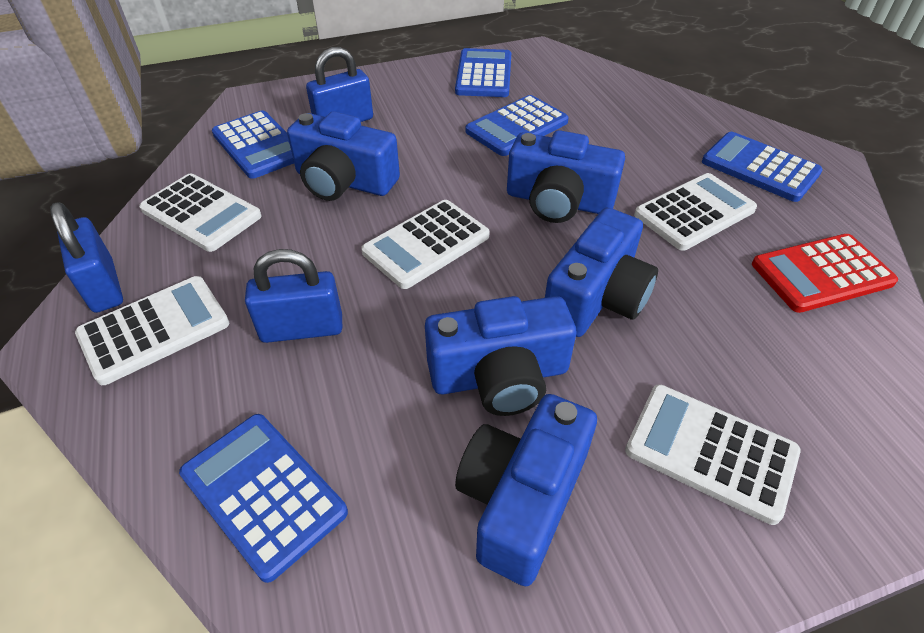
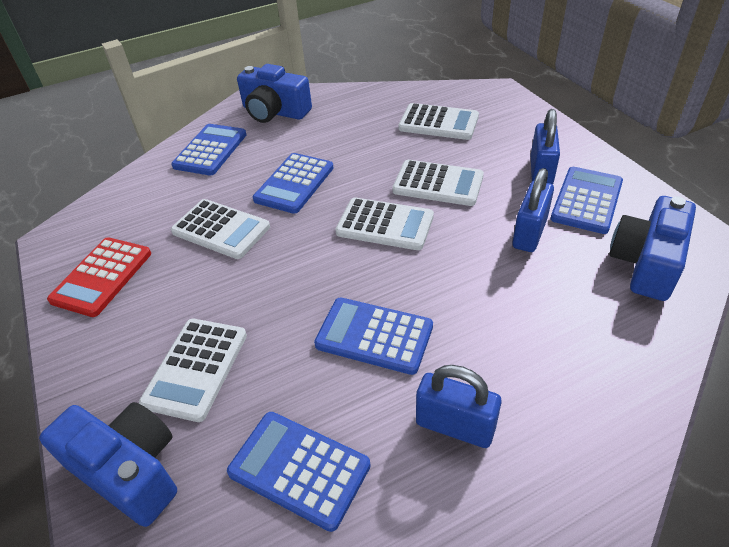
blue camera: 5 -> 3

